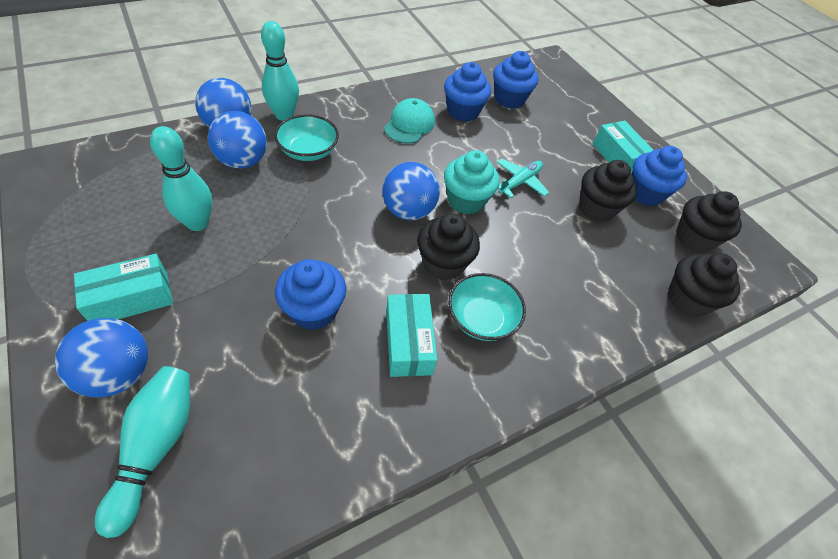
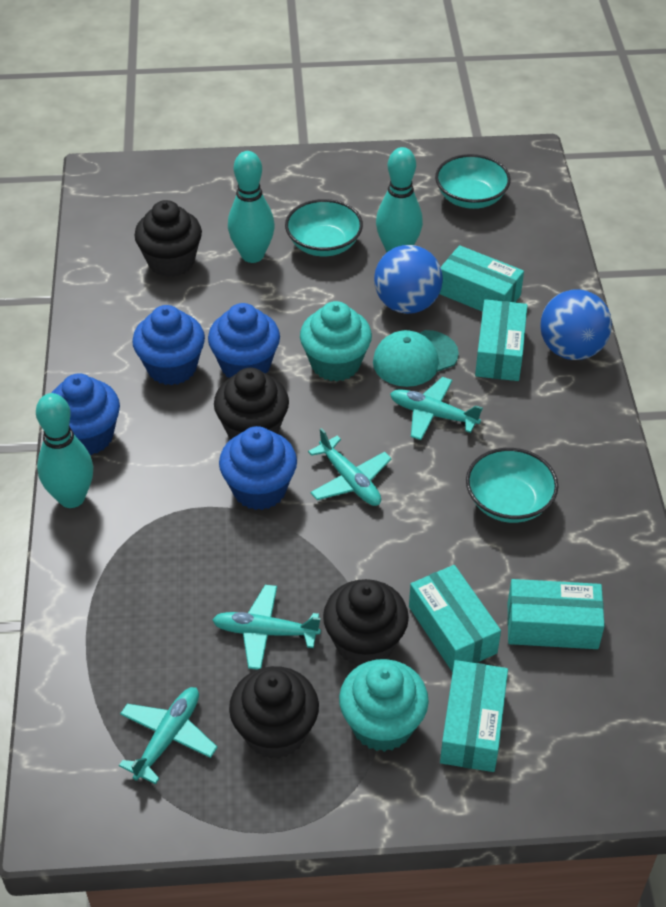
blue ball: 4 -> 2
turquoise bowl: 2 -> 3
turquoise box: 3 -> 5
turquoise cupcake: 1 -> 2
turquoise plane: 1 -> 4

